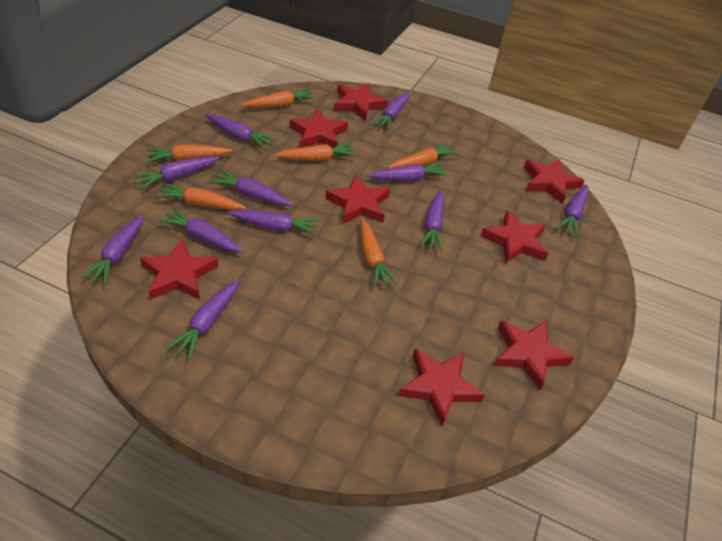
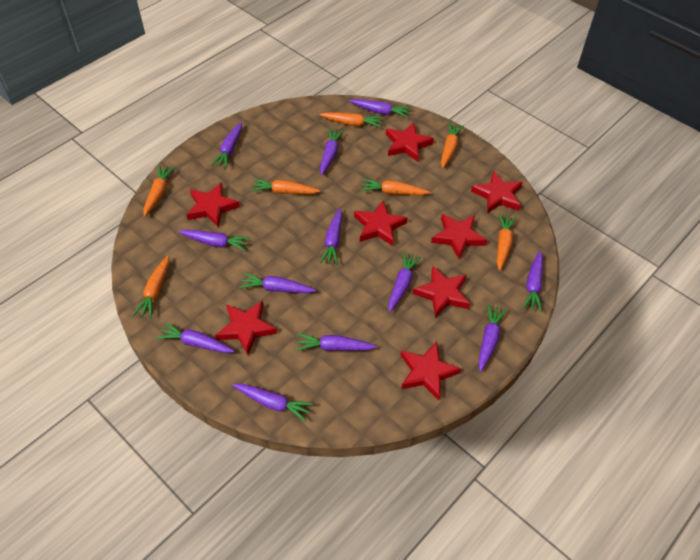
orange carrot: 6 -> 7
purple carrot: 11 -> 12

